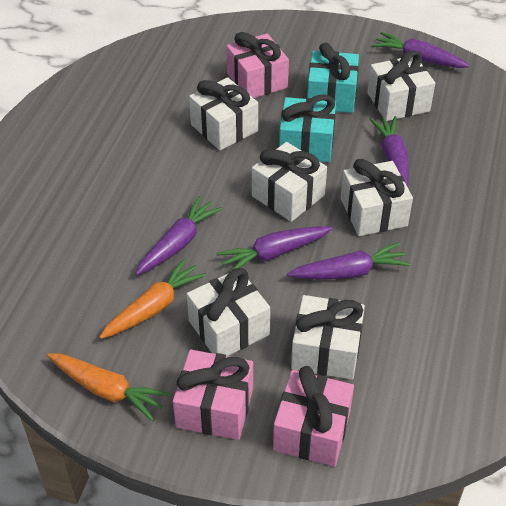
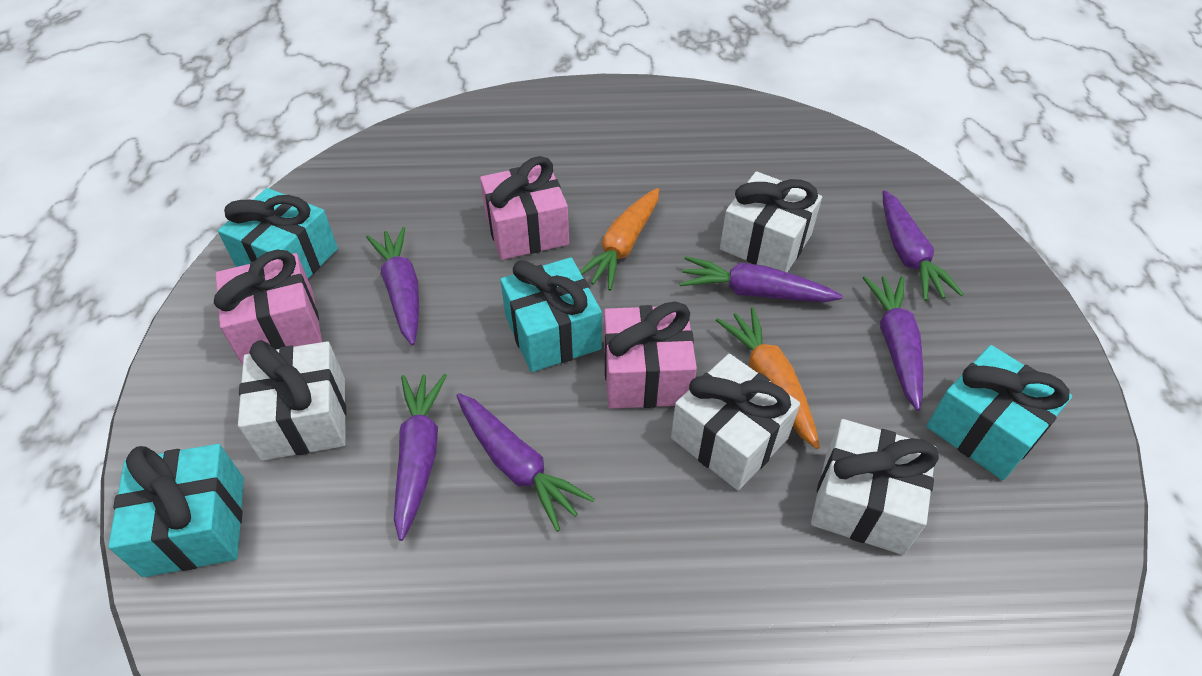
purple carrot: 5 -> 6
turquoise gift: 2 -> 4
white gift: 6 -> 4

